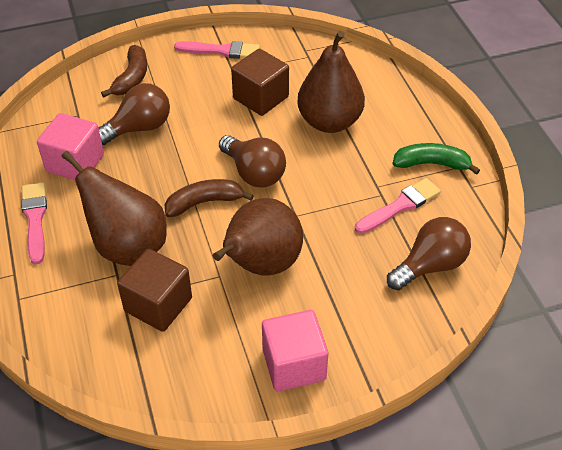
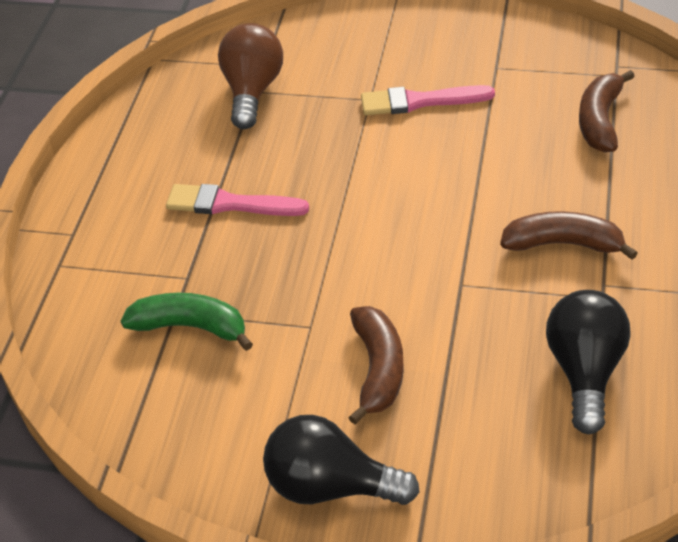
black light bulb: 0 -> 2
brown banana: 2 -> 3
brown cube: 2 -> 0
brown light bulb: 3 -> 1
brown pear: 3 -> 0
pink brush: 3 -> 2
pink cube: 2 -> 0

